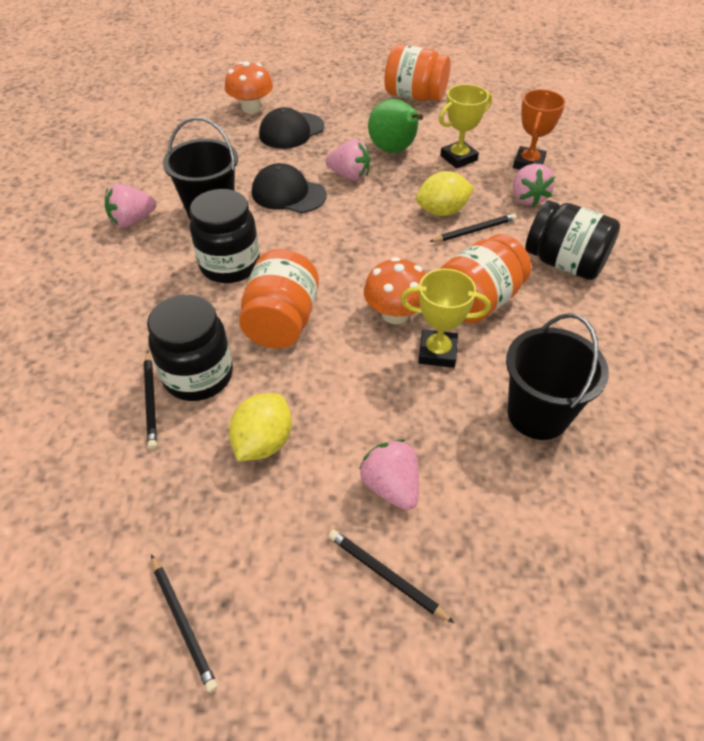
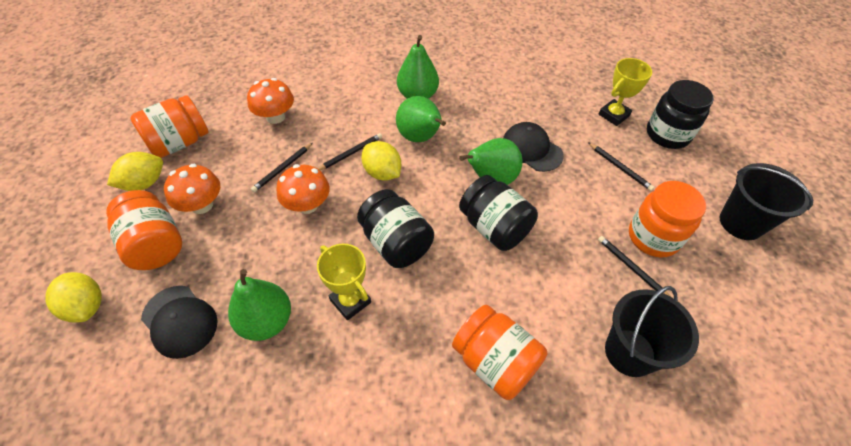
green pear: 1 -> 4
orange jar: 3 -> 4
orange mushroom: 2 -> 3
orange trophy: 1 -> 0
pink strawberry: 4 -> 0
yellow lemon: 2 -> 3

